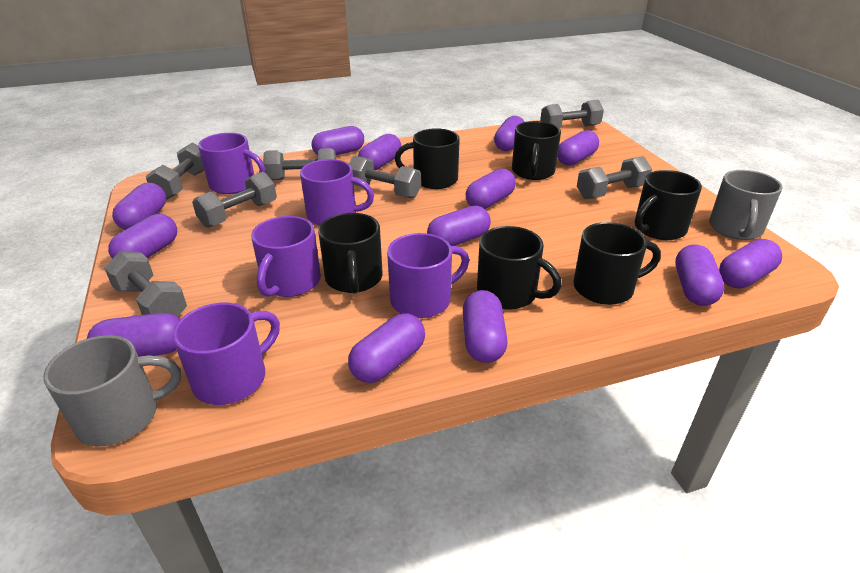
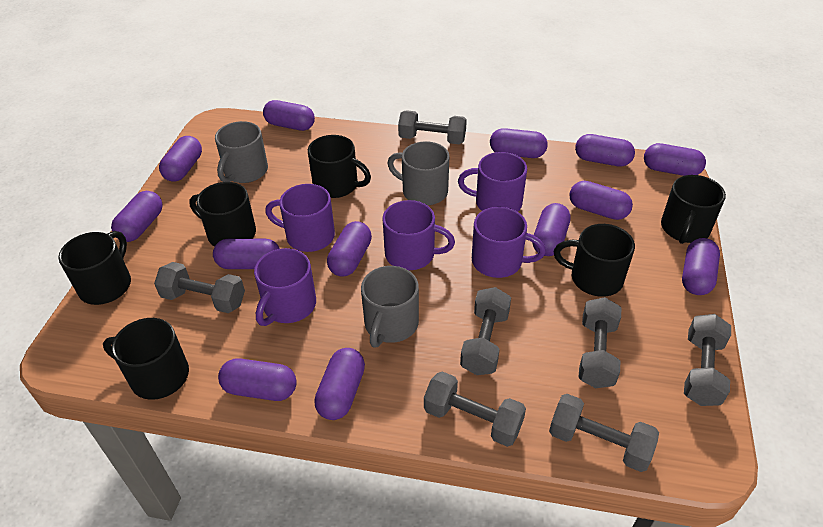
grey mug: 2 -> 3

